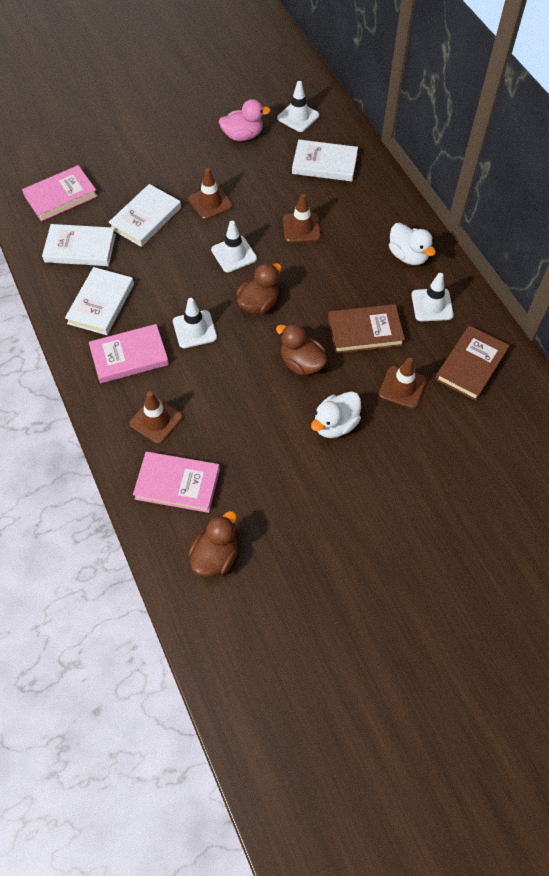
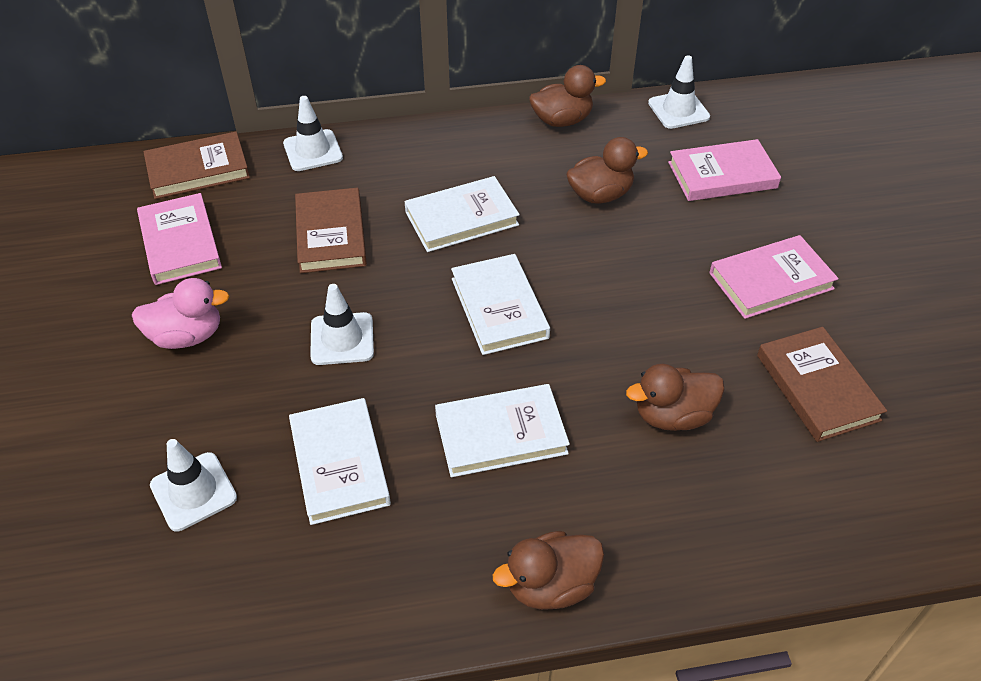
brown book: 2 -> 3
brown duck: 3 -> 4
brown traffic cone: 4 -> 0
white duck: 2 -> 0

